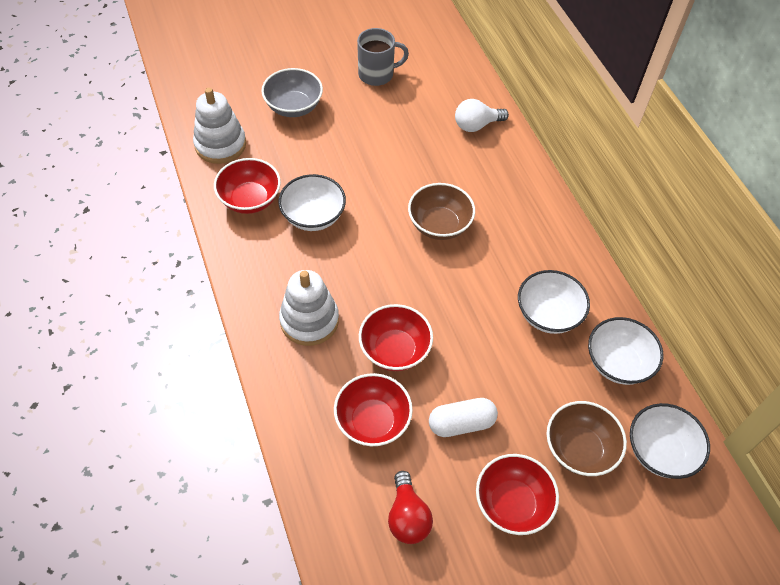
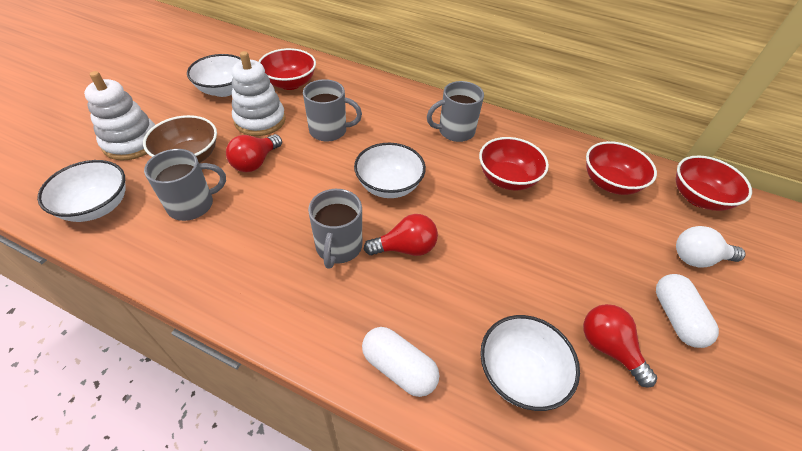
brown bowl: 2 -> 1
grey bowl: 1 -> 0
grey mug: 1 -> 4
red light bulb: 1 -> 3
white capsule: 1 -> 2

